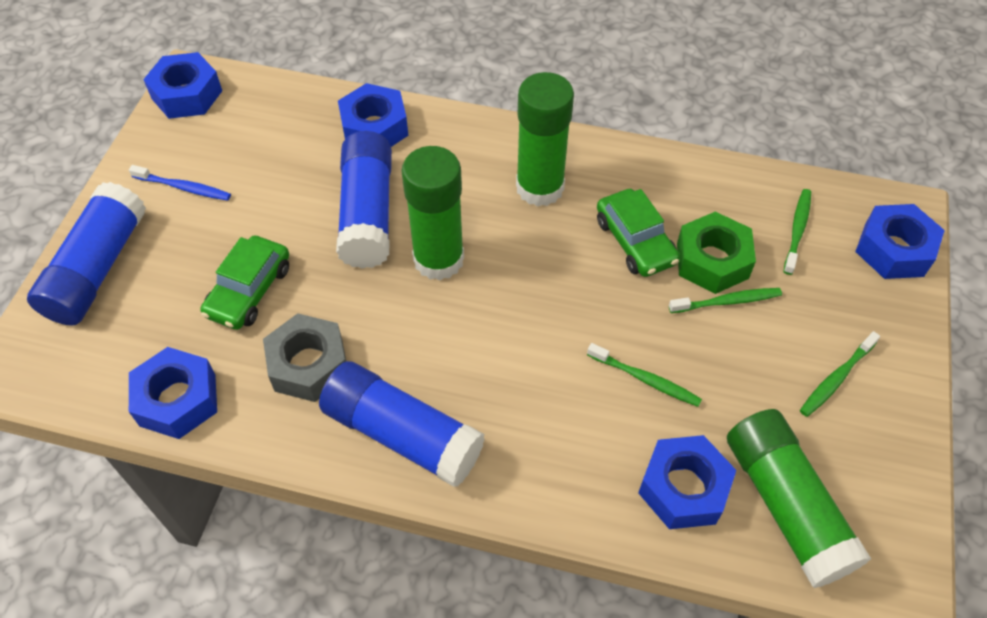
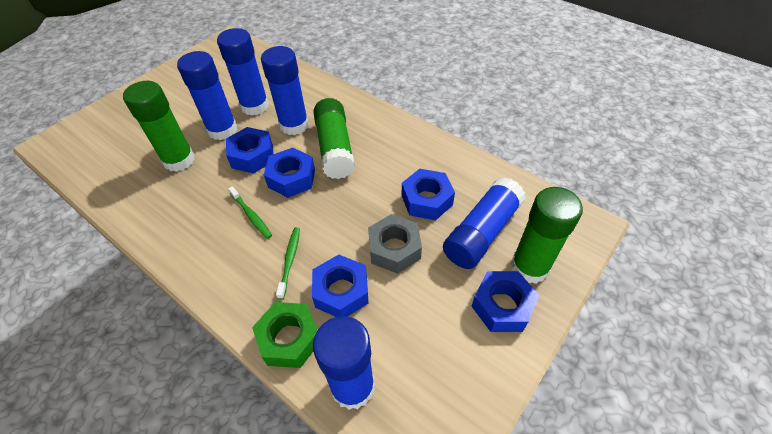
blue glue stick: 3 -> 5
blue toothbrush: 1 -> 0
green car: 2 -> 0
green toothbrush: 4 -> 2

